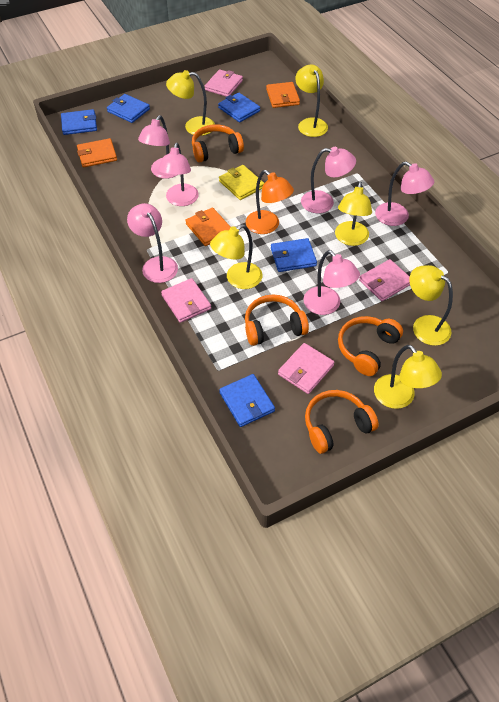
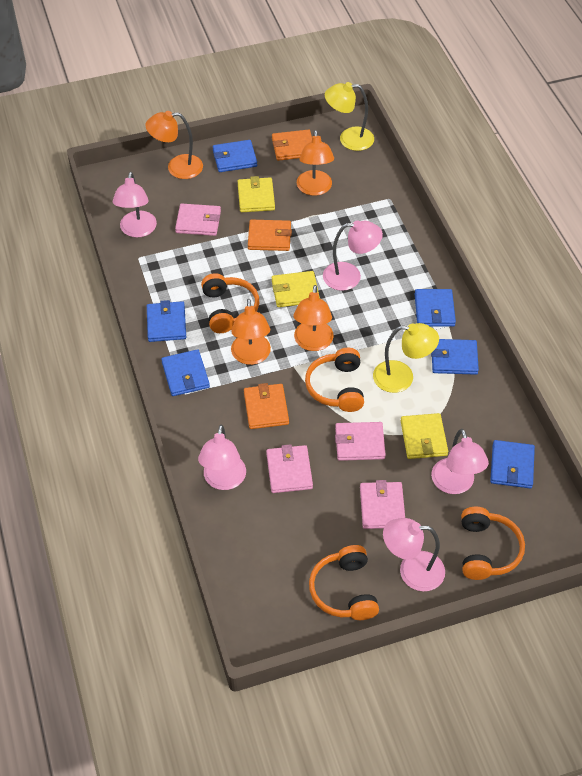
blue wallet: 5 -> 6
orange lamp: 1 -> 4
pink lamp: 6 -> 5
yellow lamp: 6 -> 2
yellow wallet: 1 -> 3

